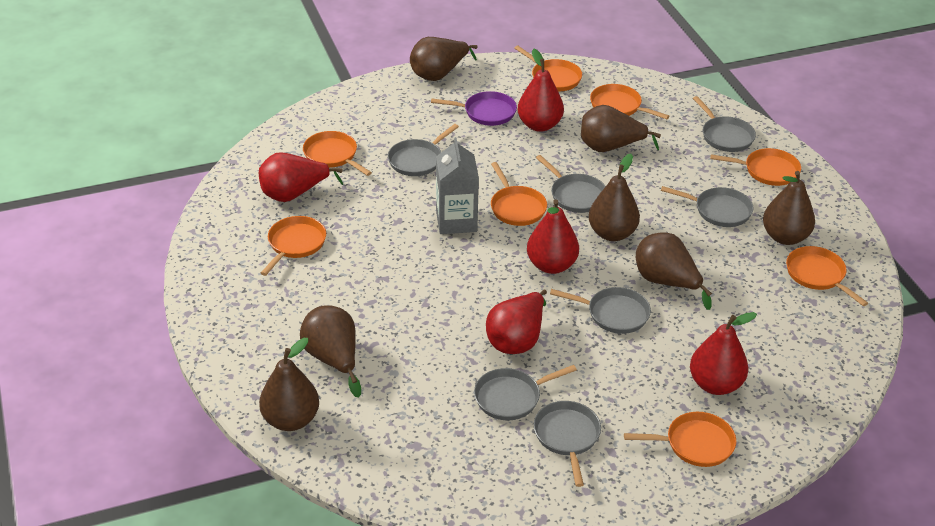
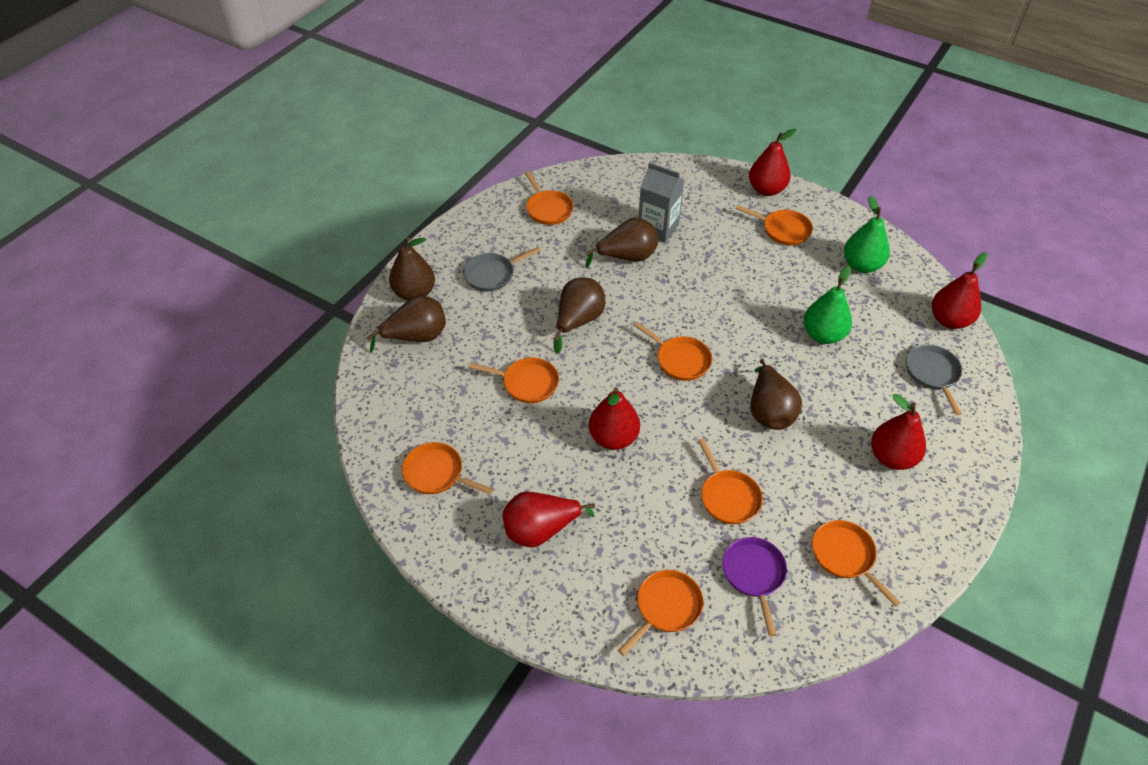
brown pear: 7 -> 5
green pear: 0 -> 2
grey pan: 7 -> 2

